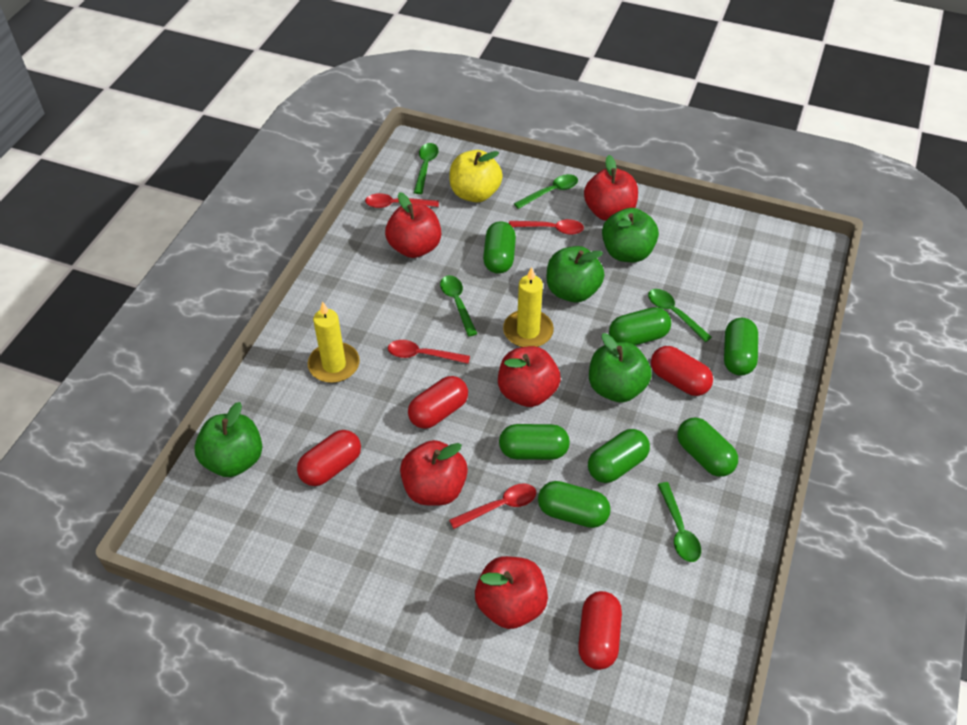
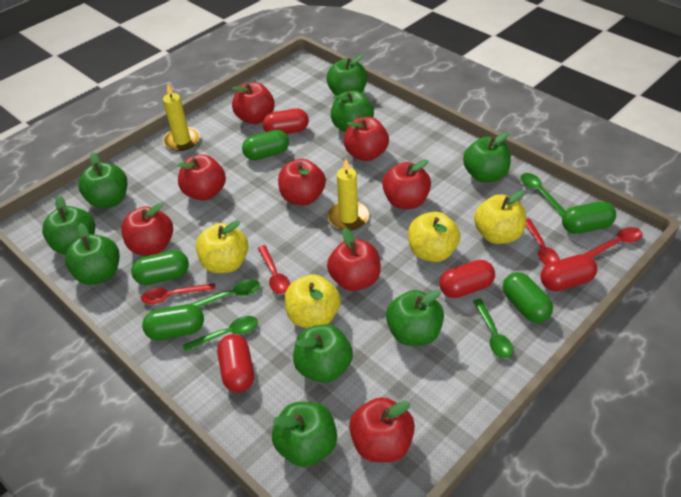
green apple: 4 -> 9
green capsule: 7 -> 5
green spoon: 5 -> 4
red apple: 5 -> 8
yellow apple: 1 -> 4

